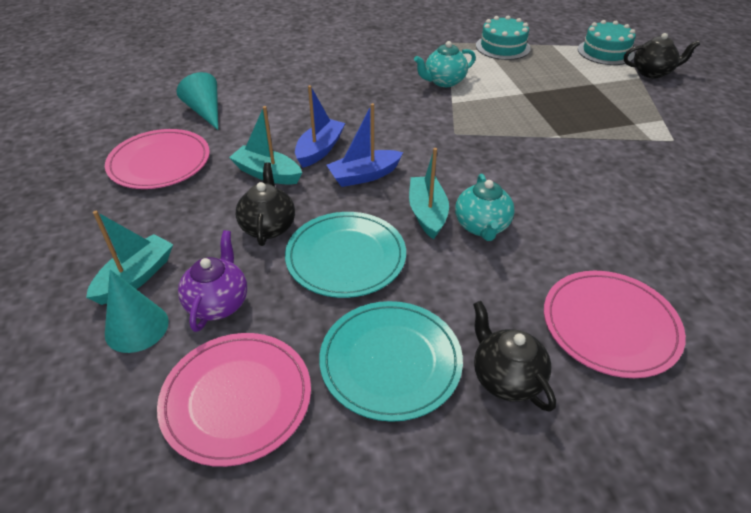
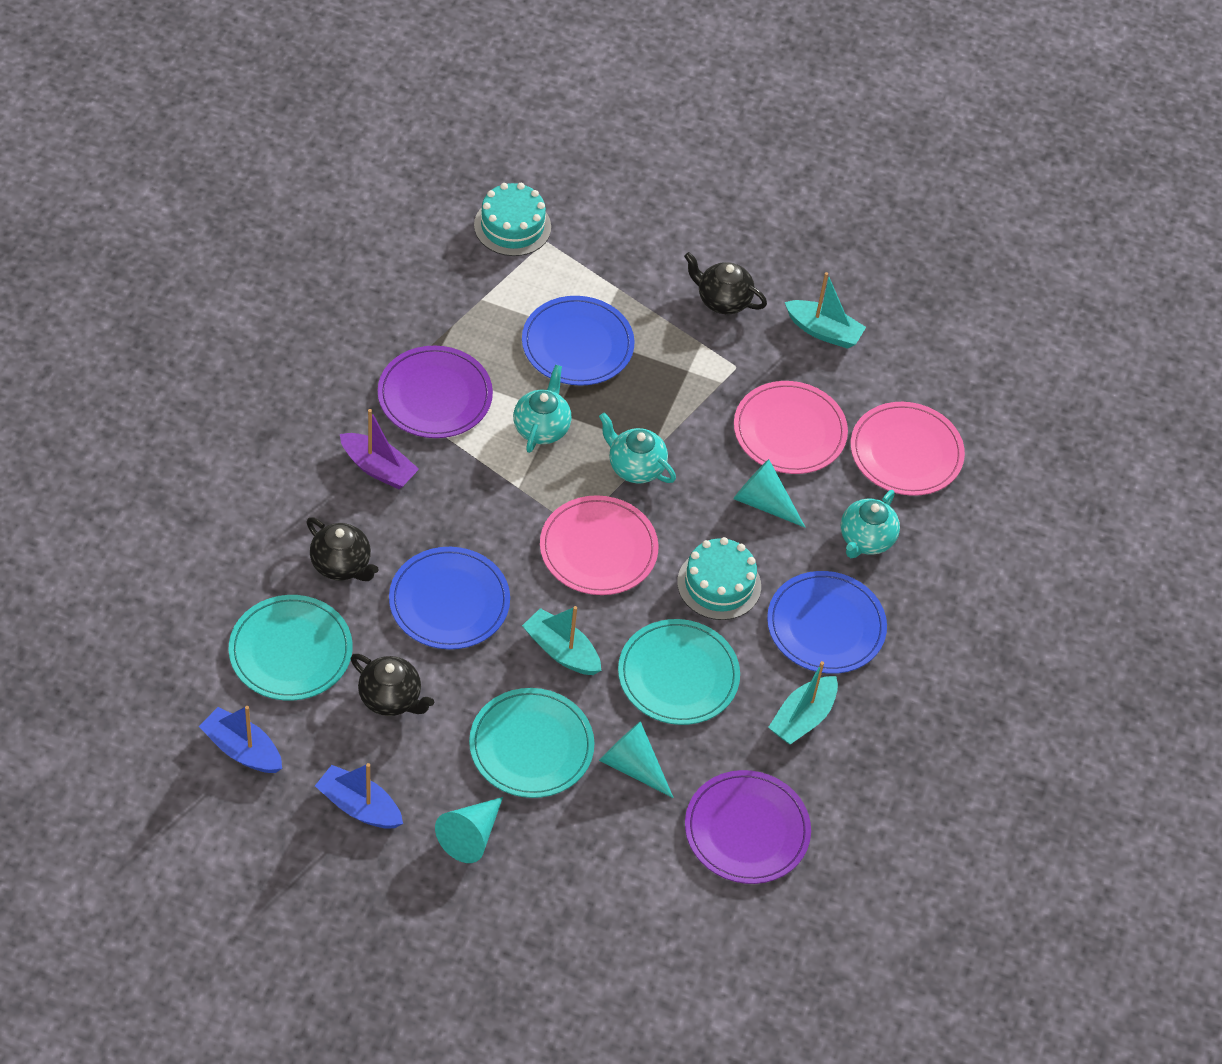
blue plate: 0 -> 3
purple boat: 0 -> 1
purple plate: 0 -> 2
purple teapot: 1 -> 0
turquoise cone: 2 -> 3
turquoise plate: 2 -> 3
turquoise teapot: 2 -> 3

